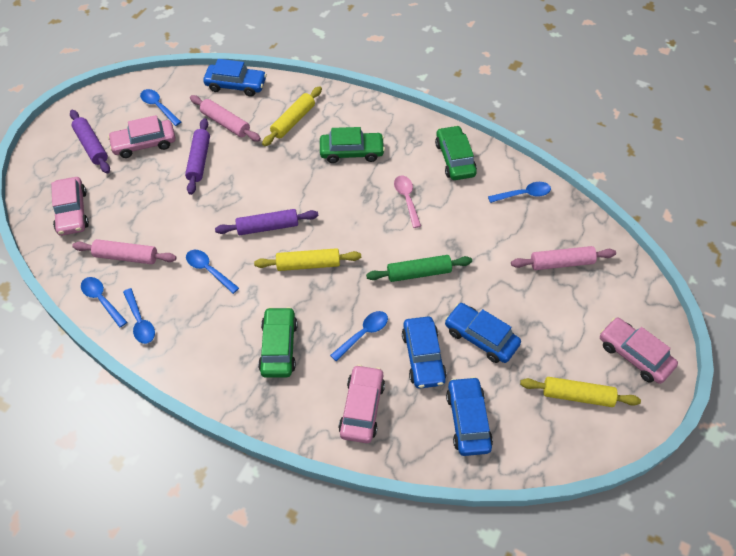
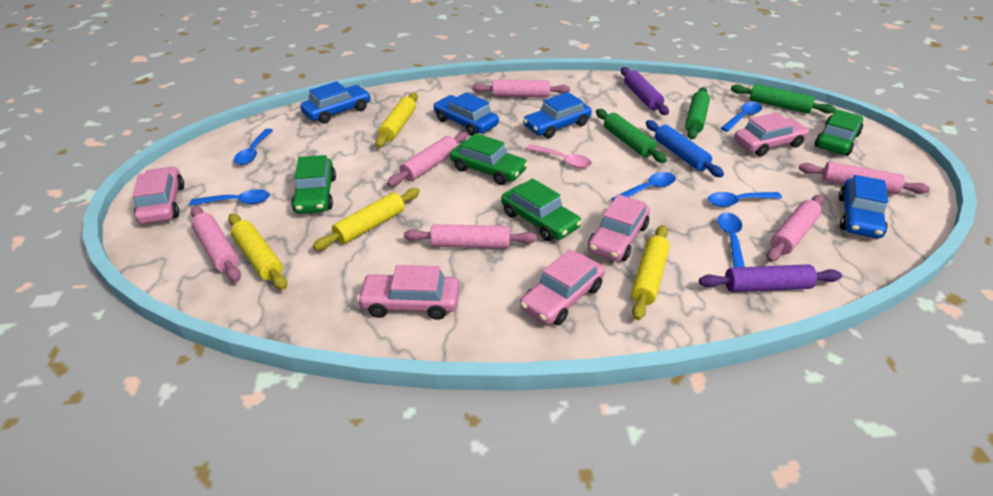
blue rolling pin: 0 -> 1
green car: 3 -> 4
green rolling pin: 1 -> 3
pink car: 4 -> 5
pink rolling pin: 3 -> 6
purple rolling pin: 3 -> 2
yellow rolling pin: 3 -> 4

